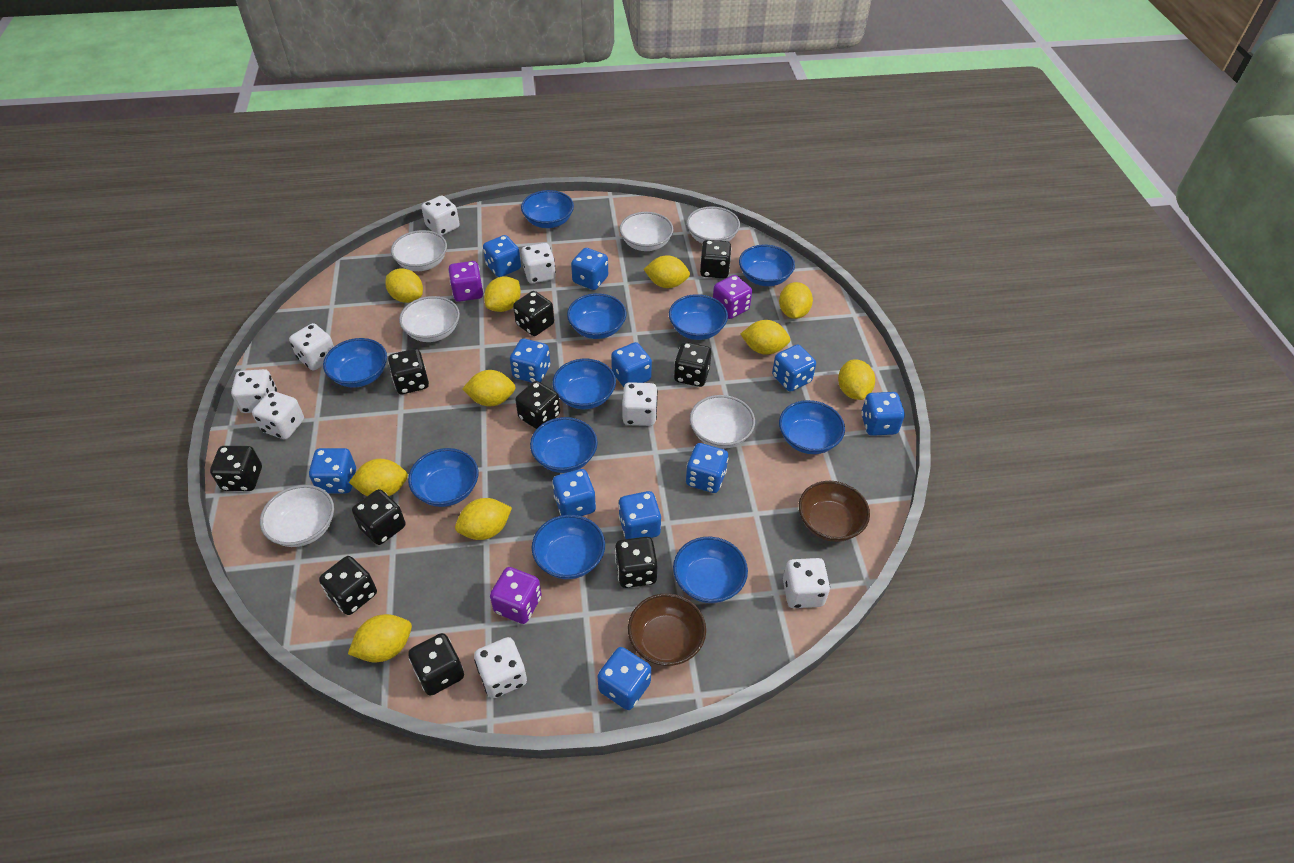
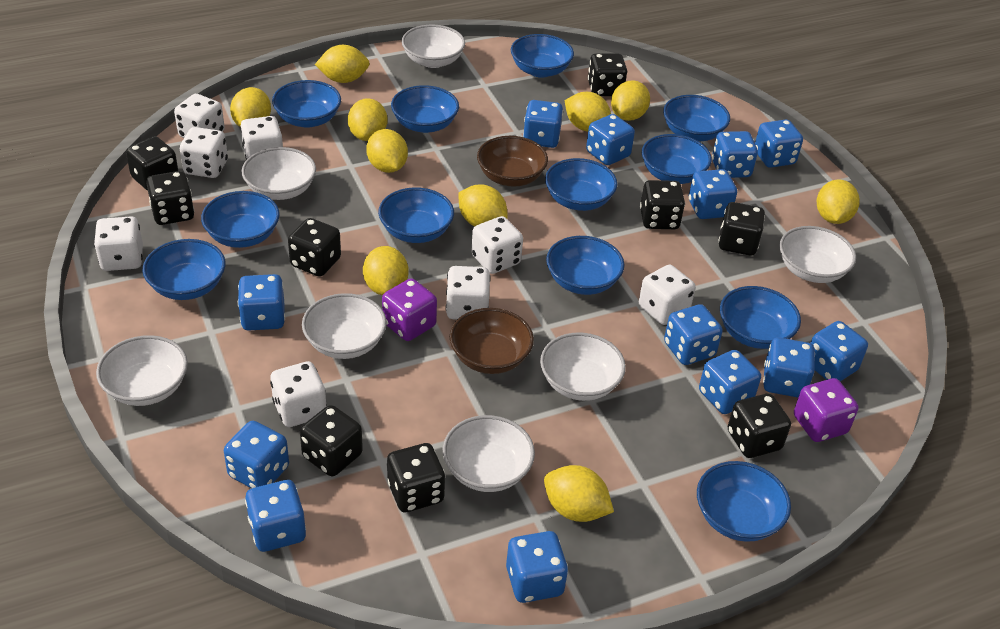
black dice: 10 -> 9
blue bowl: 11 -> 12
blue dice: 11 -> 13
purple dice: 3 -> 2
white bowl: 6 -> 7

